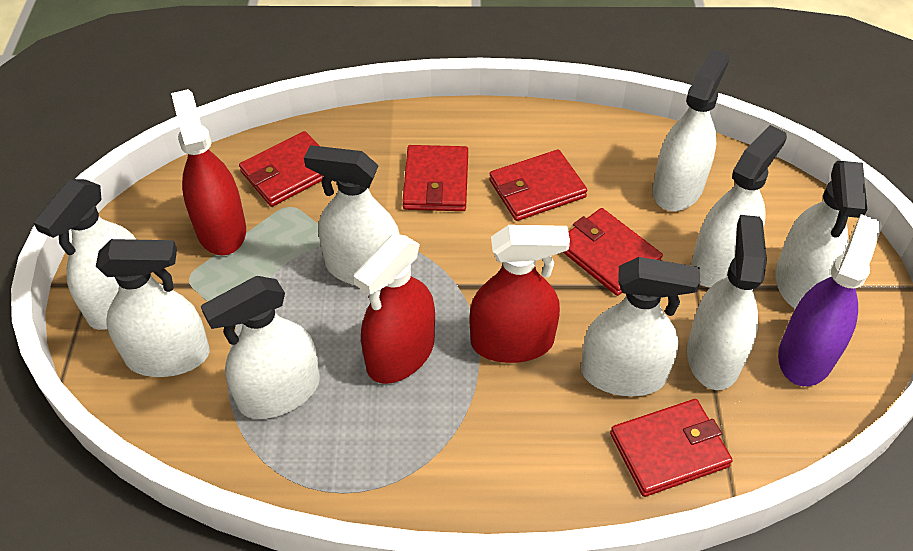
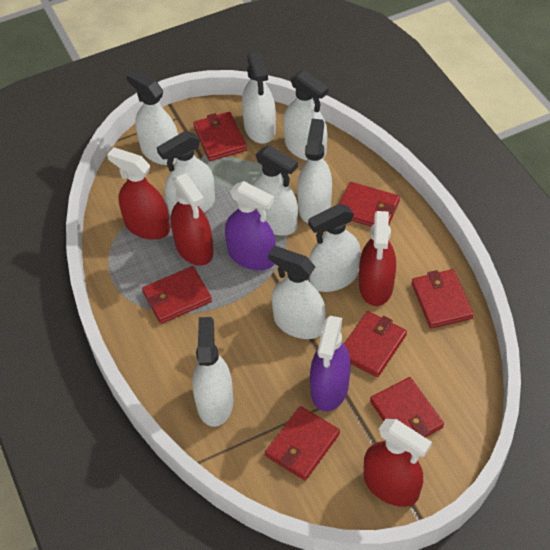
purple spray bottle: 1 -> 2
red spray bottle: 3 -> 4
red wallet: 5 -> 7

